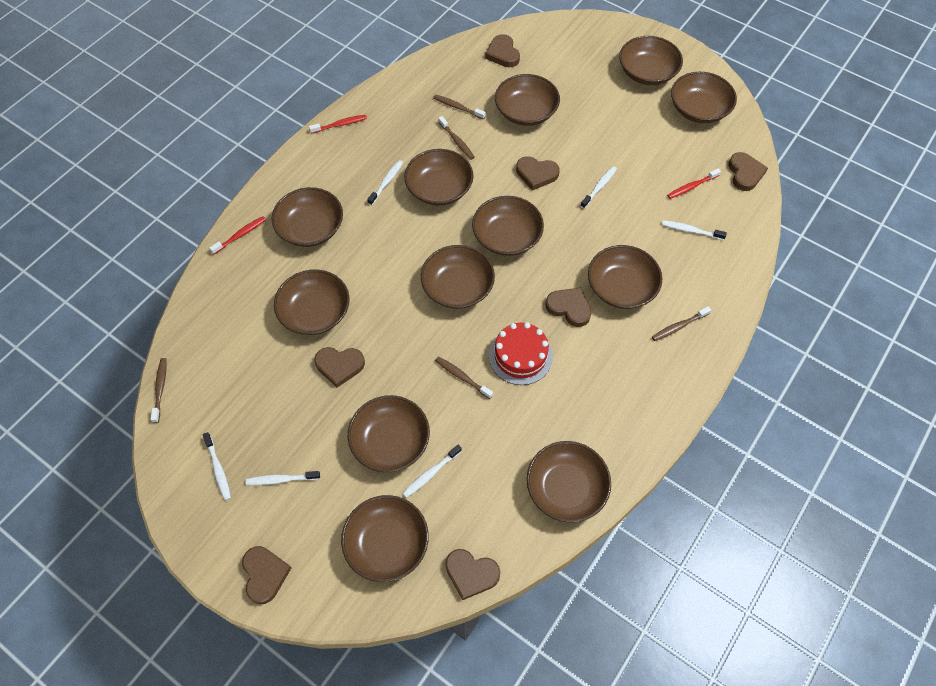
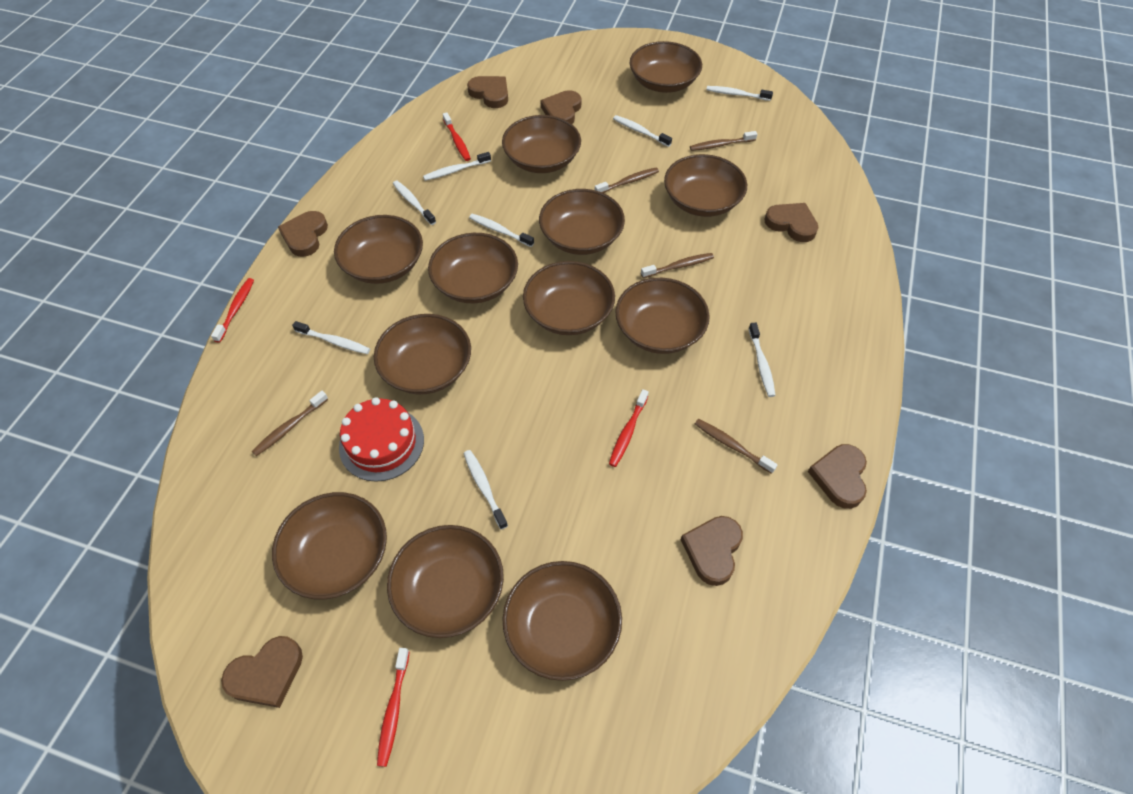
red toothbrush: 3 -> 4
white toothbrush: 6 -> 8

